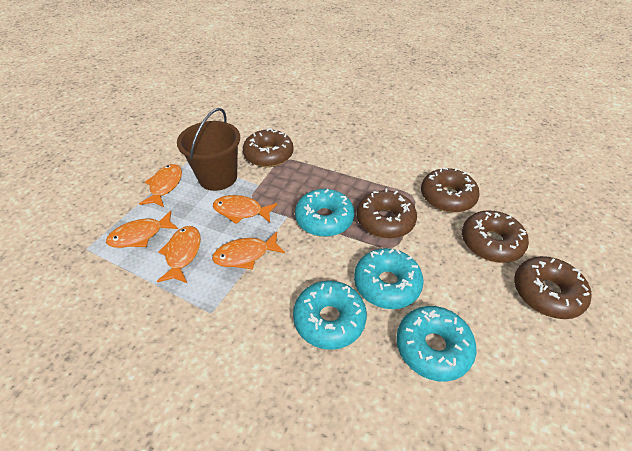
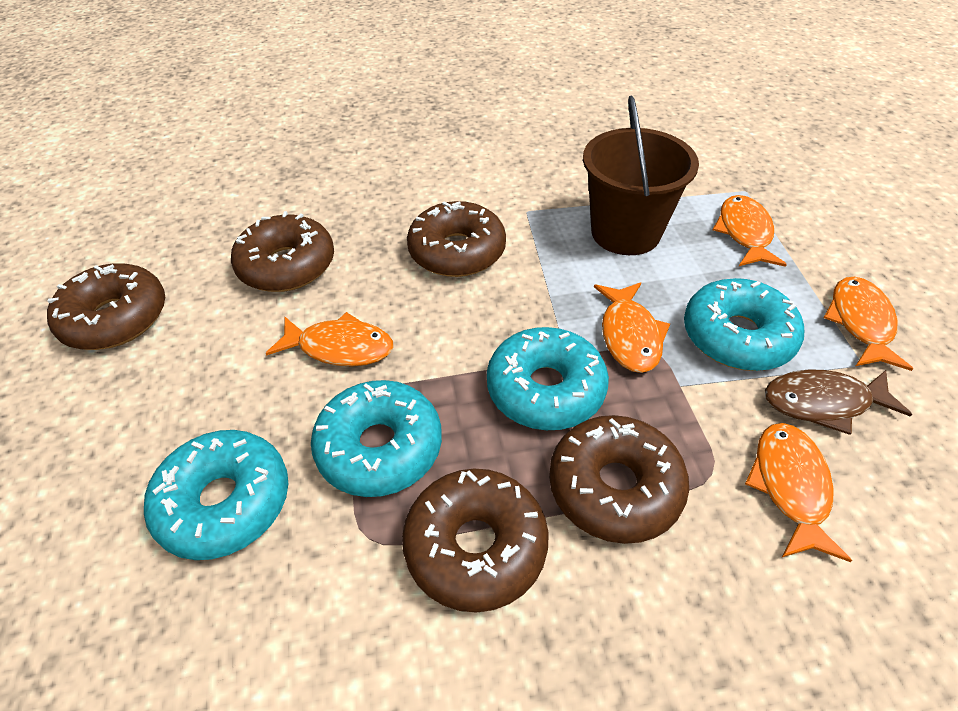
brown fish: 0 -> 1

